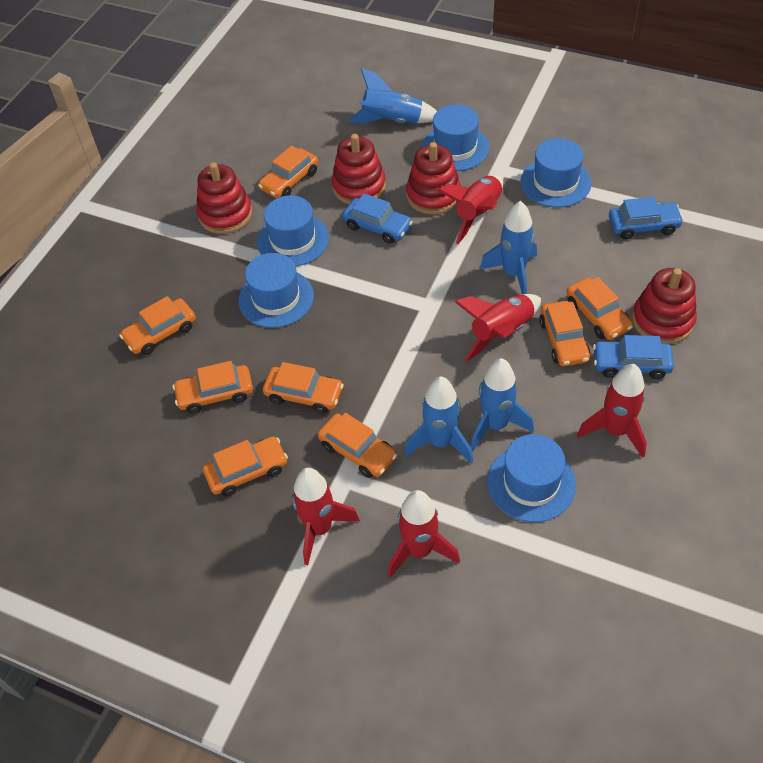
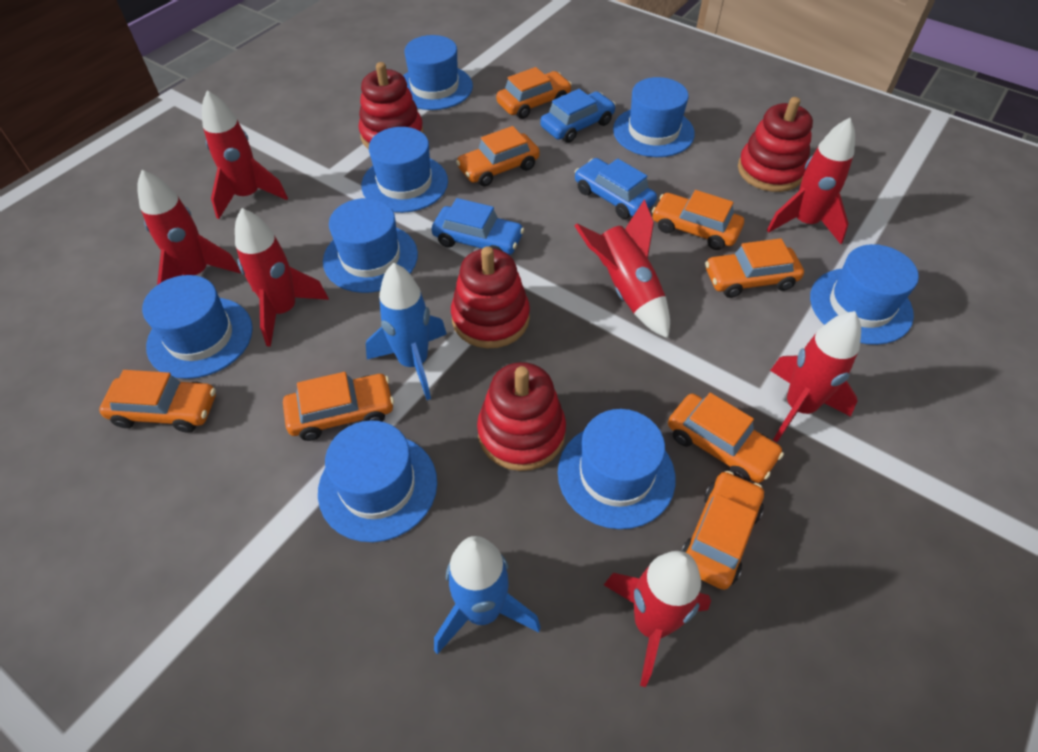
blue hat: 5 -> 8
blue rocket: 4 -> 2
red rocket: 5 -> 7

